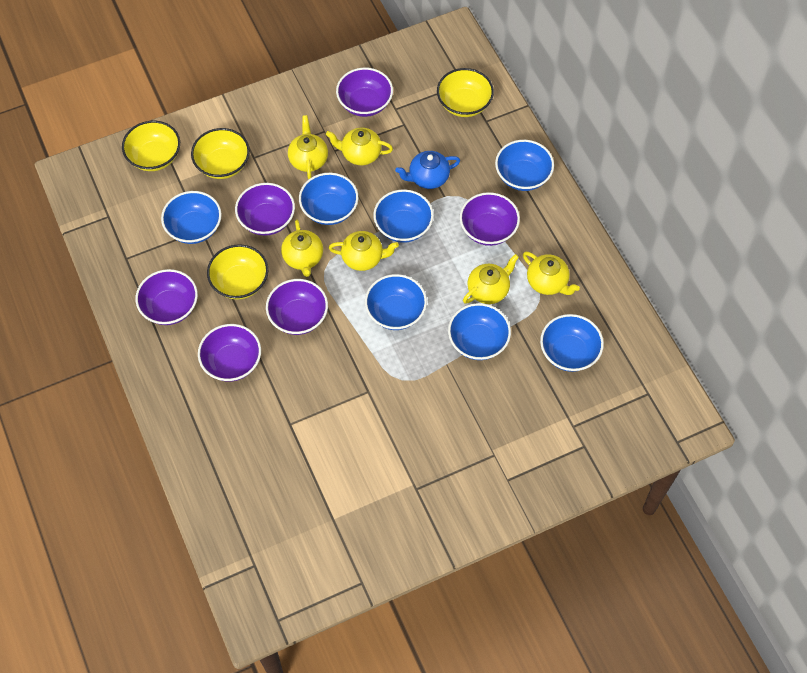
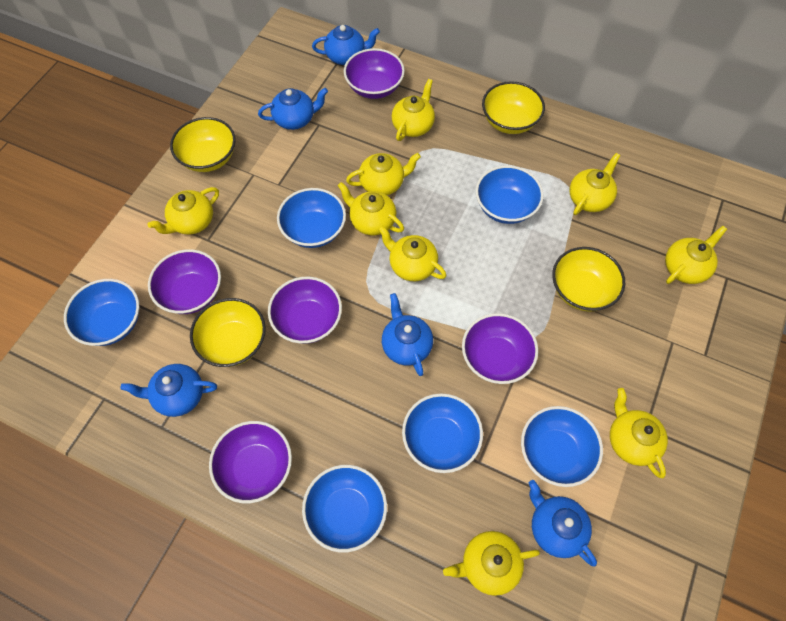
blue bowl: 7 -> 6
blue teapot: 1 -> 5
purple bowl: 6 -> 5
yellow teapot: 6 -> 9

